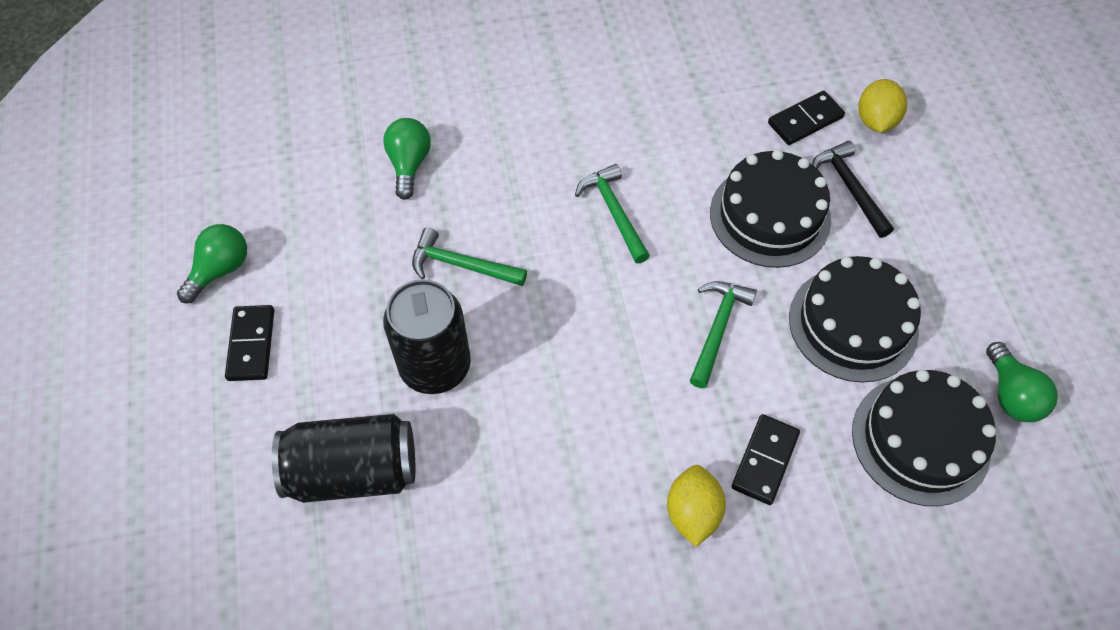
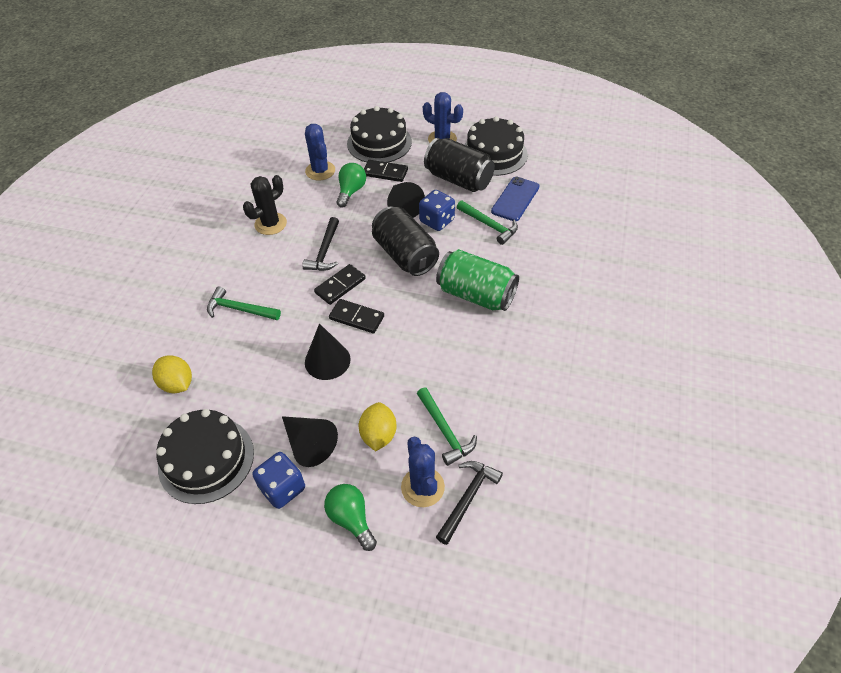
black cactus: 0 -> 1
black cone: 0 -> 3
black hammer: 1 -> 2
blue cactus: 0 -> 3
blue dice: 0 -> 2
blue phone: 0 -> 1
green can: 0 -> 1
green light bulb: 3 -> 2

